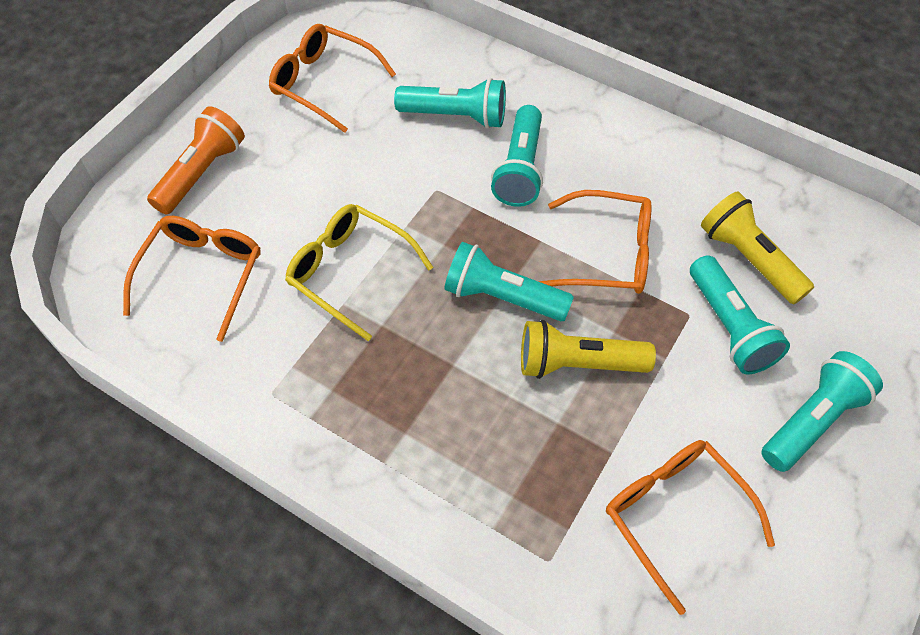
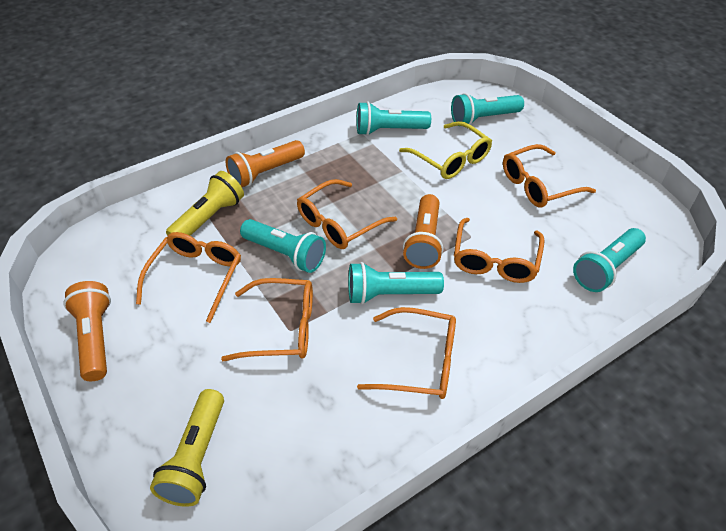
orange flashlight: 1 -> 3
orange glasses: 4 -> 6

